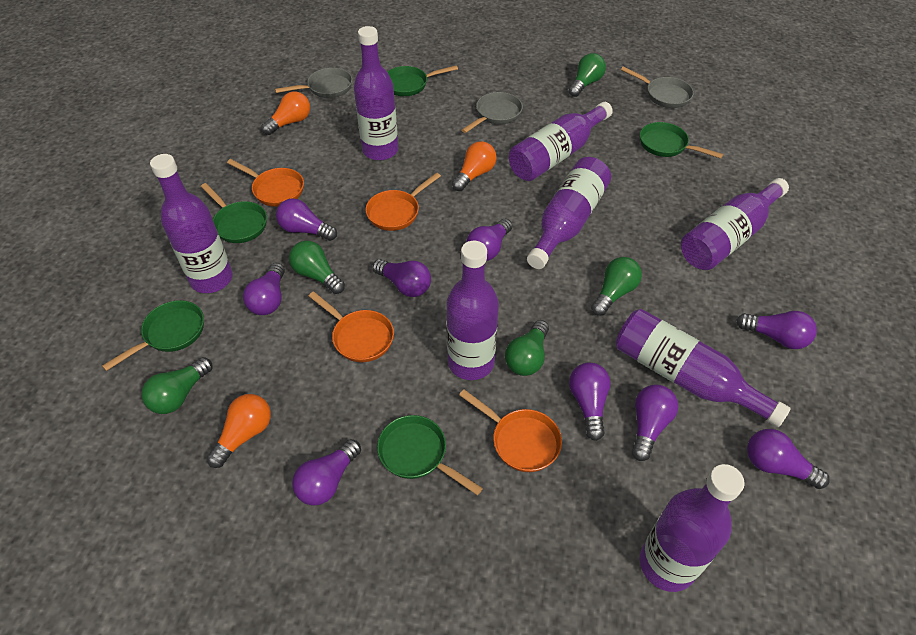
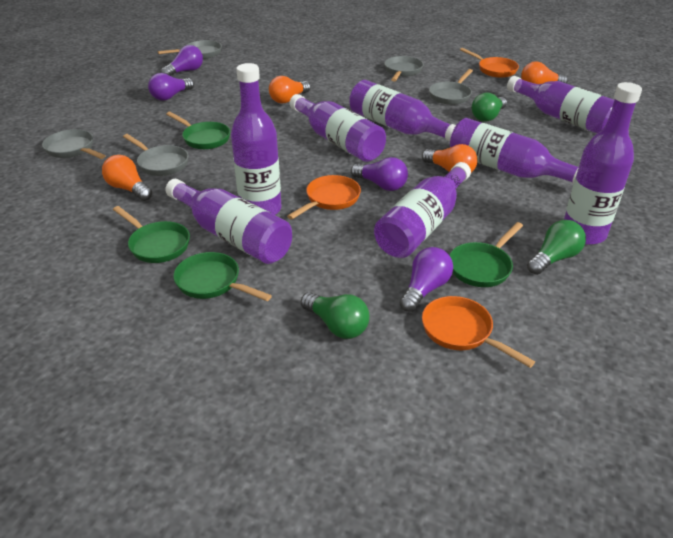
green light bulb: 5 -> 3
green pan: 5 -> 4
grey pan: 3 -> 5
orange light bulb: 3 -> 4
orange pan: 4 -> 3
purple light bulb: 9 -> 4

